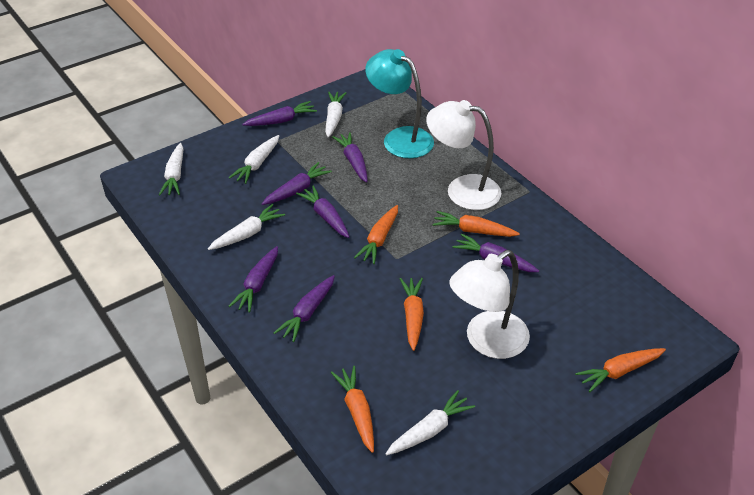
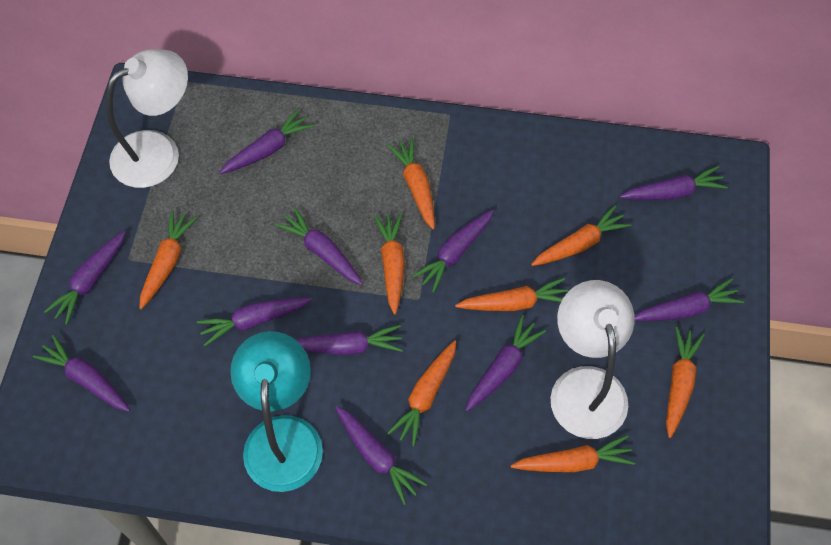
orange carrot: 5 -> 8
purple carrot: 7 -> 11
white carrot: 5 -> 0

